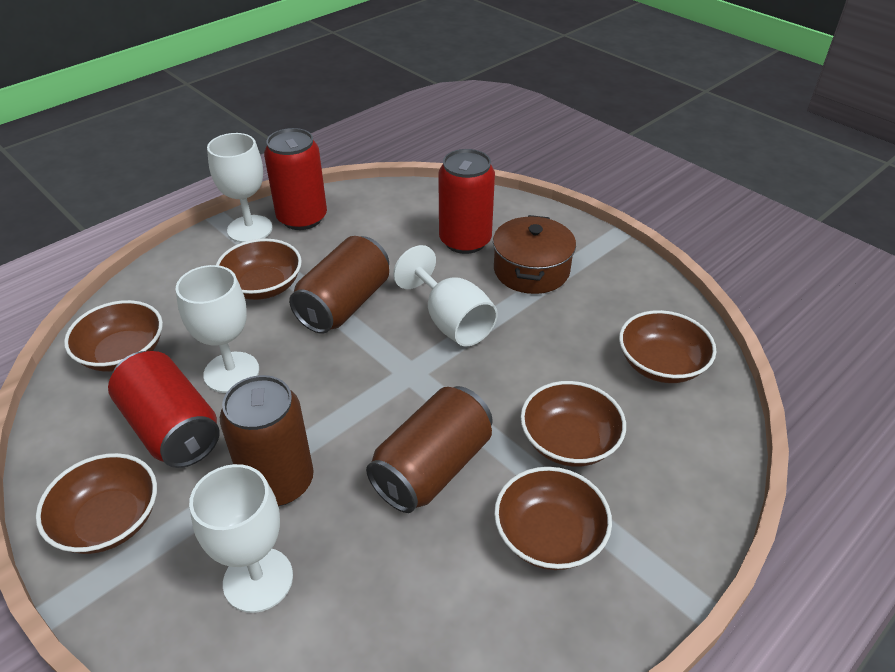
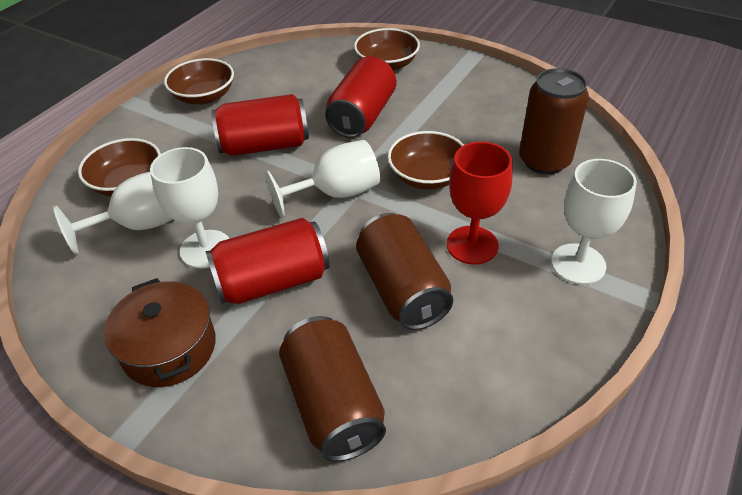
brown bowl: 6 -> 4
red goblet: 0 -> 1

